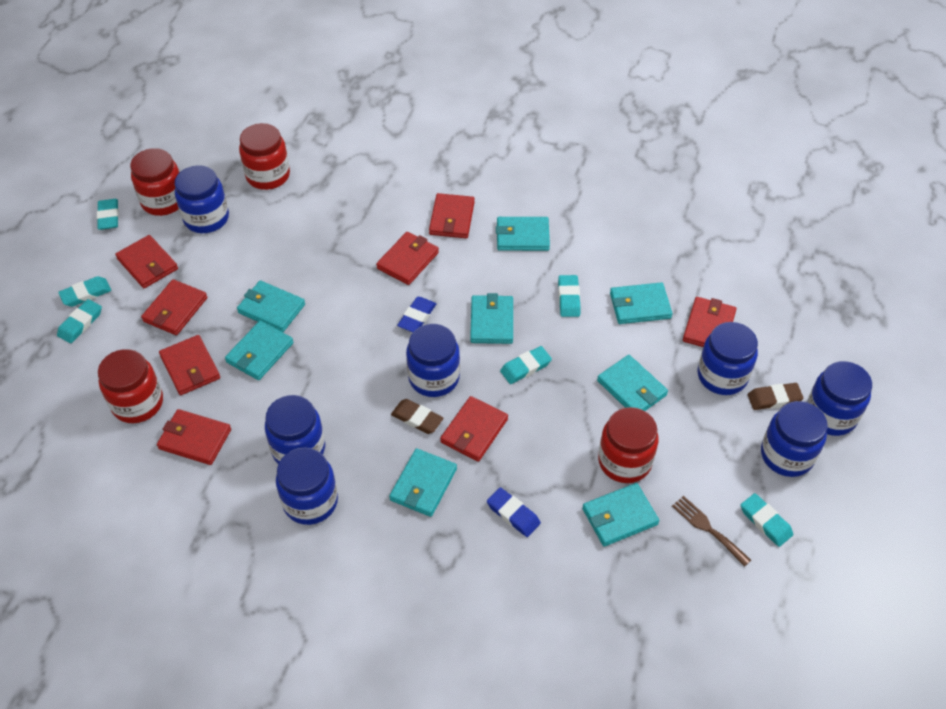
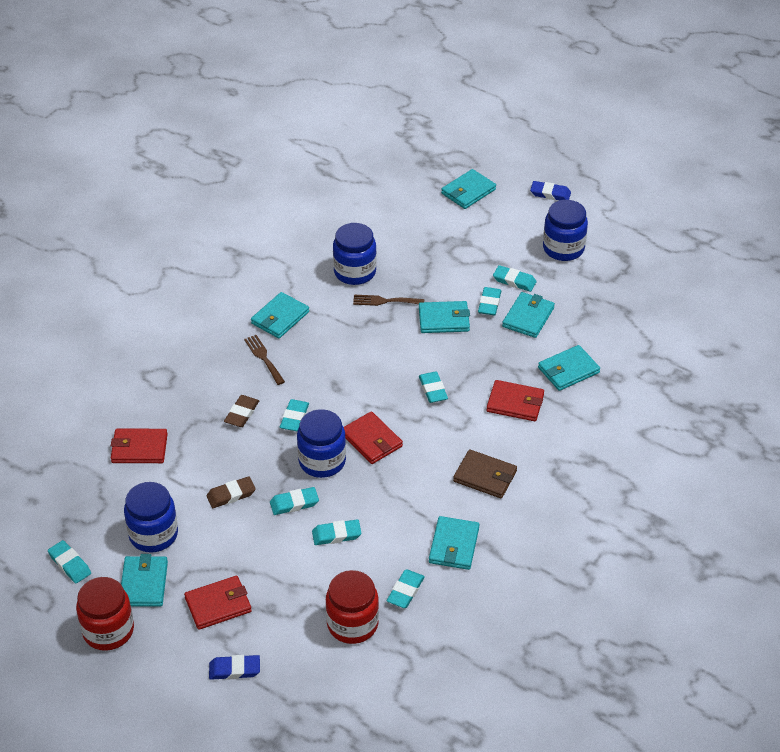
blue jar: 7 -> 4
brown fork: 1 -> 2
brown wallet: 0 -> 1
red jar: 4 -> 2
red wallet: 8 -> 4
turquoise eraser: 6 -> 8
turquoise wallet: 8 -> 7

